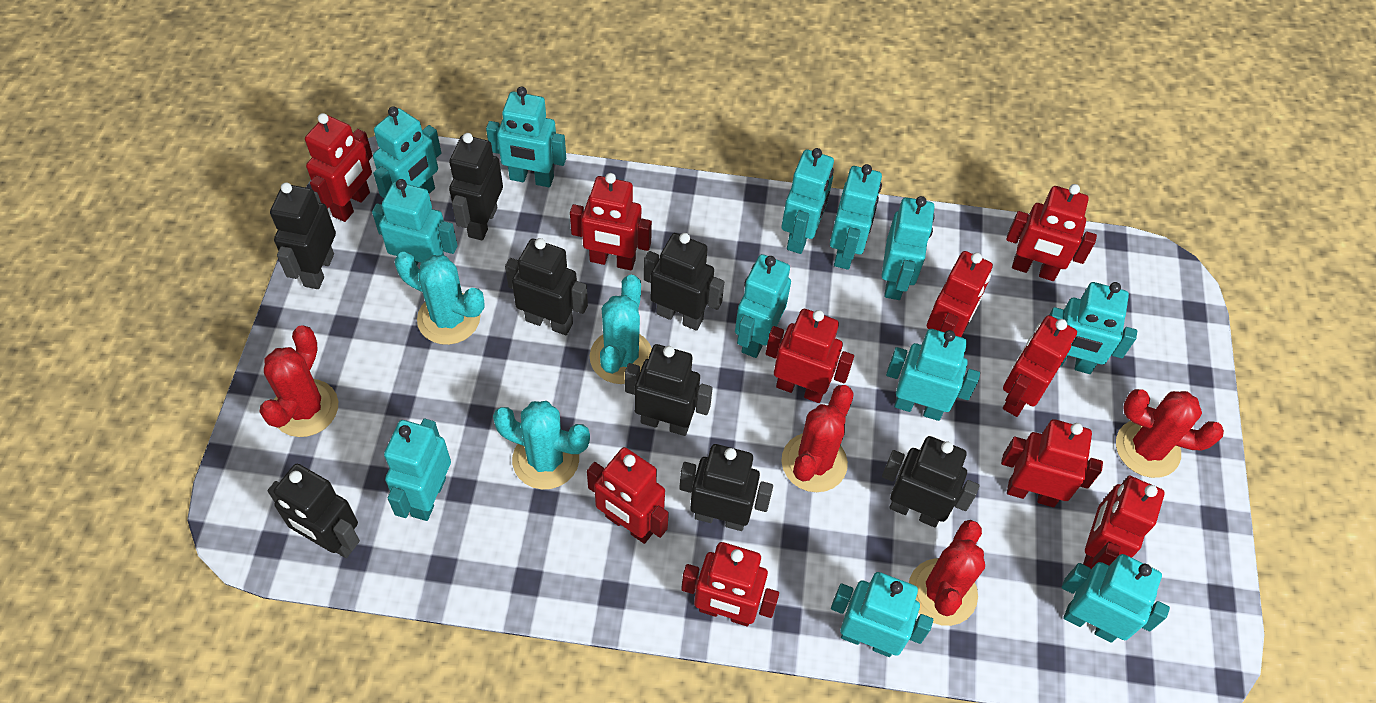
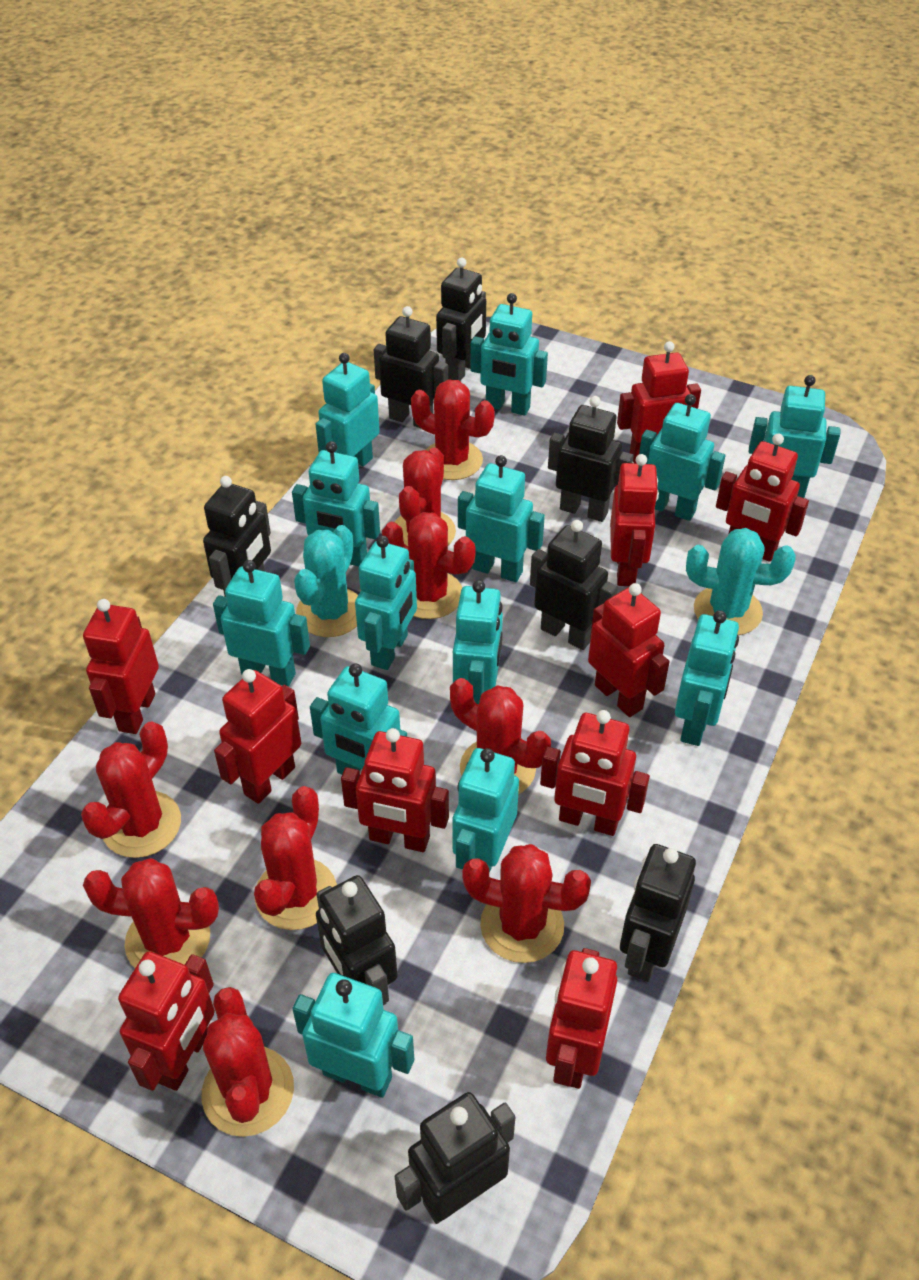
red cactus: 4 -> 9
turquoise cactus: 3 -> 2
turquoise robot: 12 -> 13

